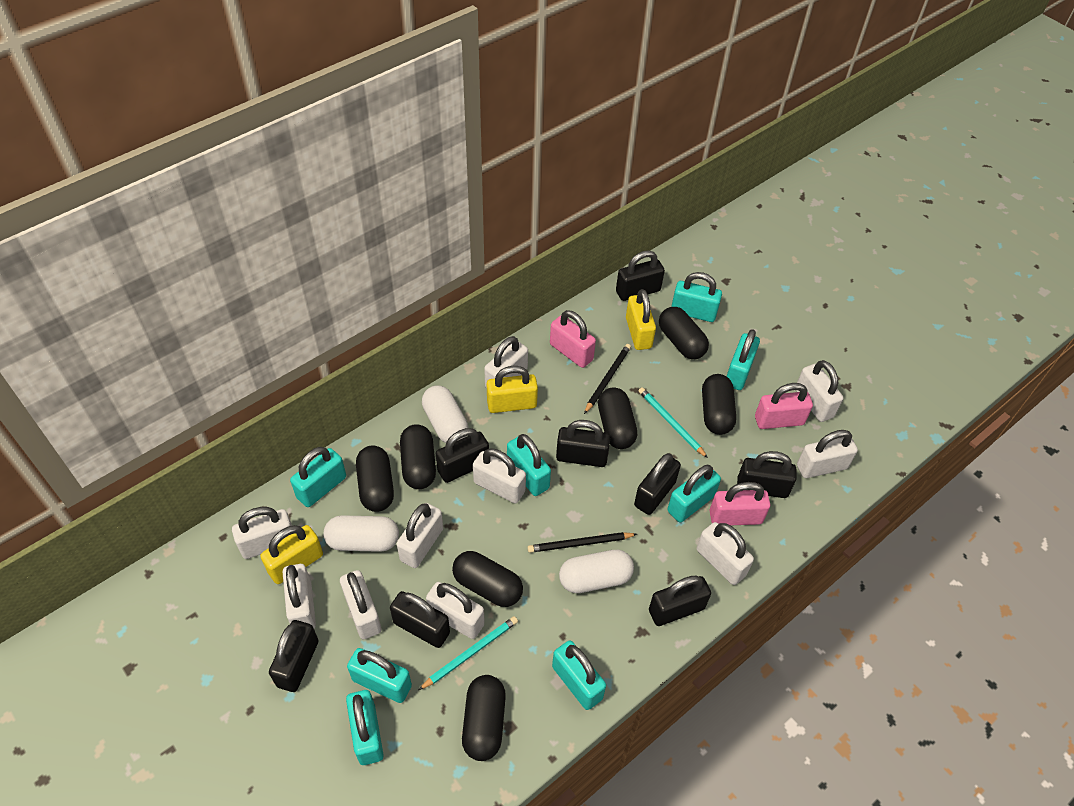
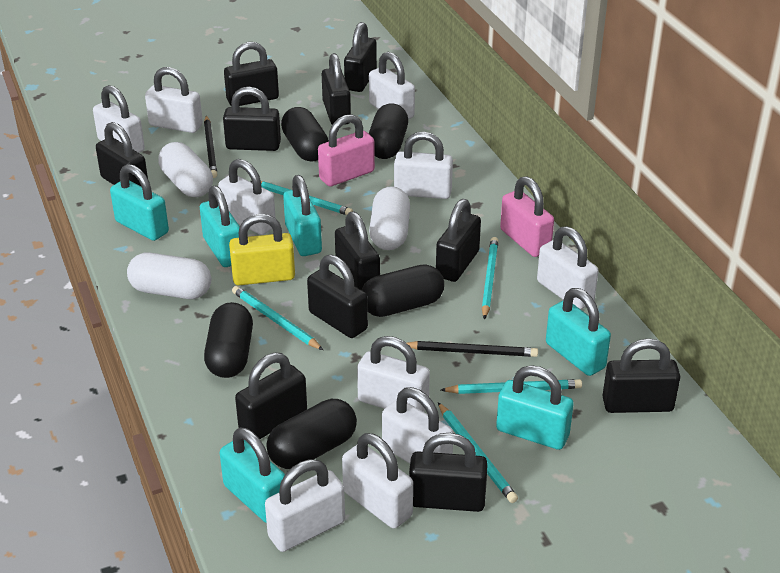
black capsule: 7 -> 5
black padlock: 8 -> 11
pink padlock: 3 -> 2
turquoise padlock: 8 -> 6
turquoise pencil: 2 -> 5
yellow padlock: 3 -> 1

